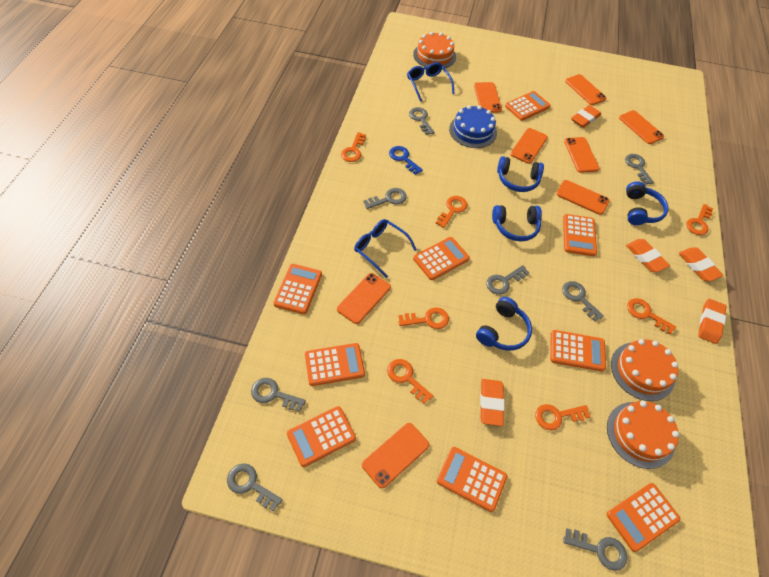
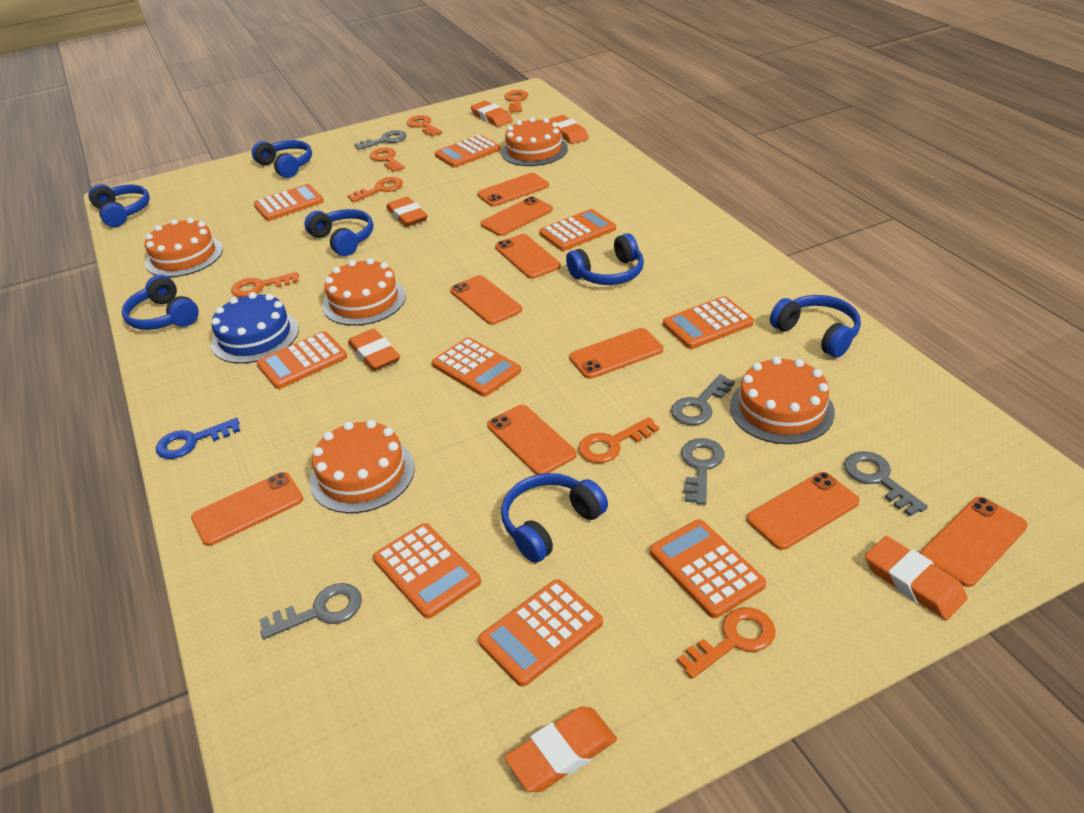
blue glasses: 2 -> 0
blue headphones: 4 -> 7
grey key: 8 -> 5
orange cake: 3 -> 5
orange eraser: 5 -> 6
orange phone: 8 -> 9

